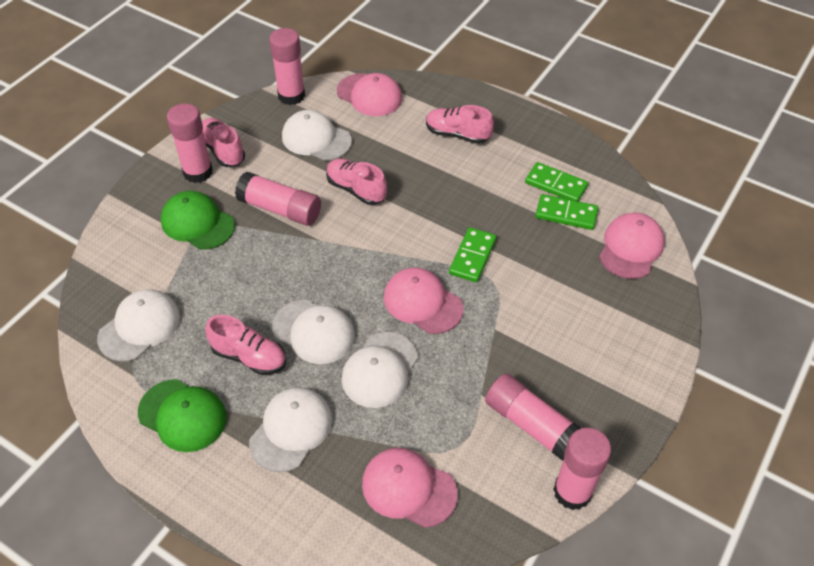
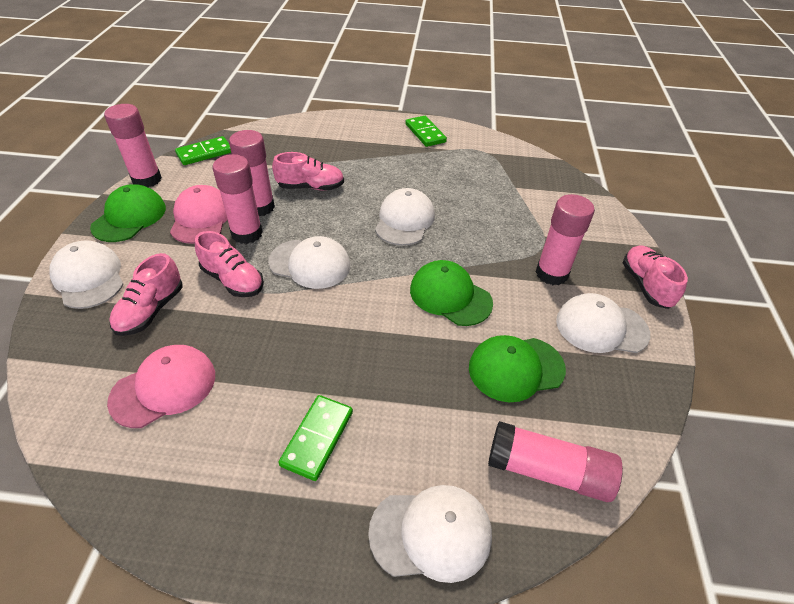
green cap: 2 -> 3
pink cap: 4 -> 2

